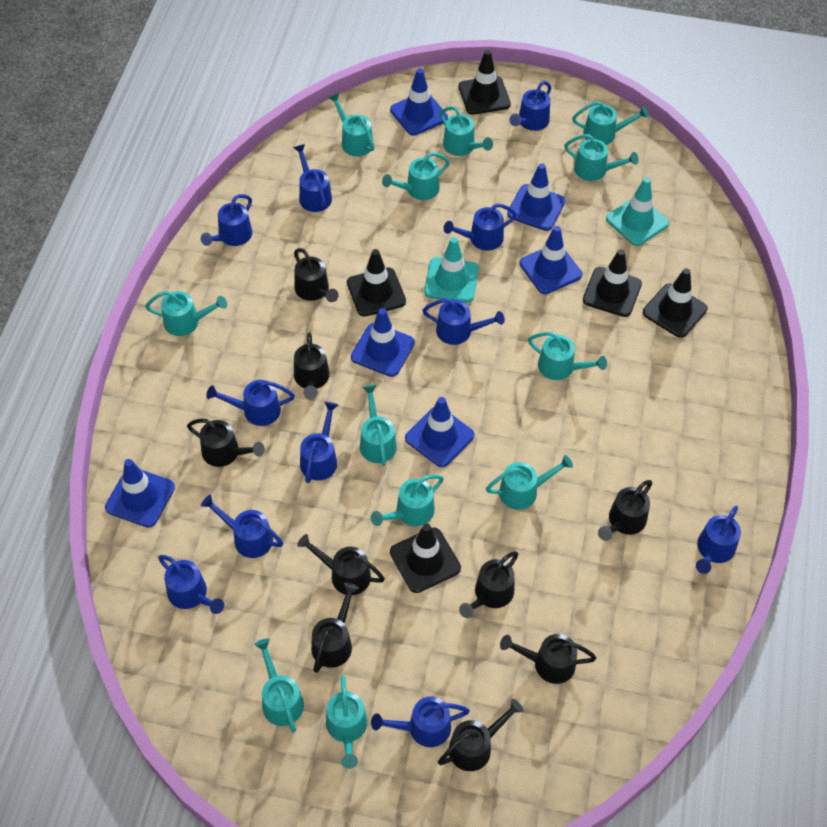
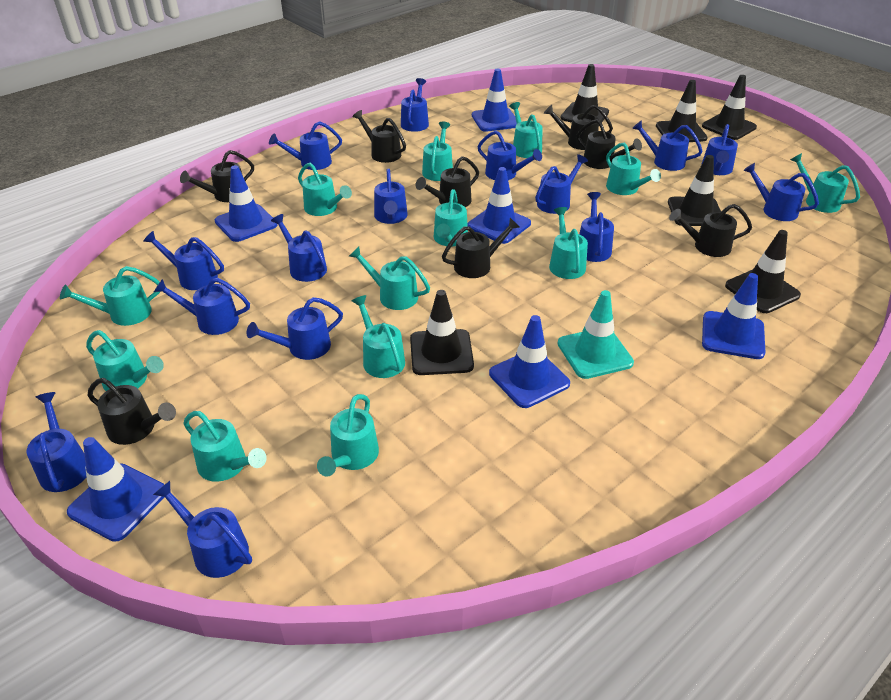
black traffic cone: 5 -> 6
black watering can: 9 -> 8
blue watering can: 11 -> 15
turquoise traffic cone: 2 -> 1
turquoise watering can: 12 -> 13

